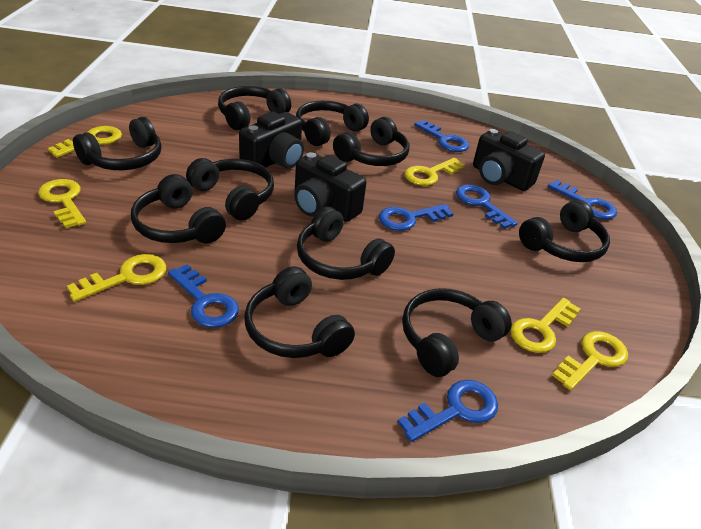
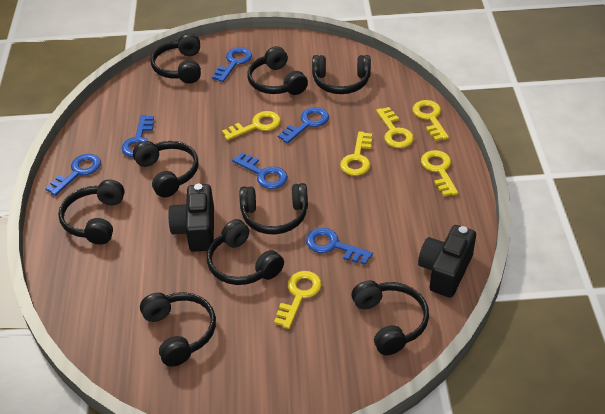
black camera: 3 -> 2
black headphones: 10 -> 9

